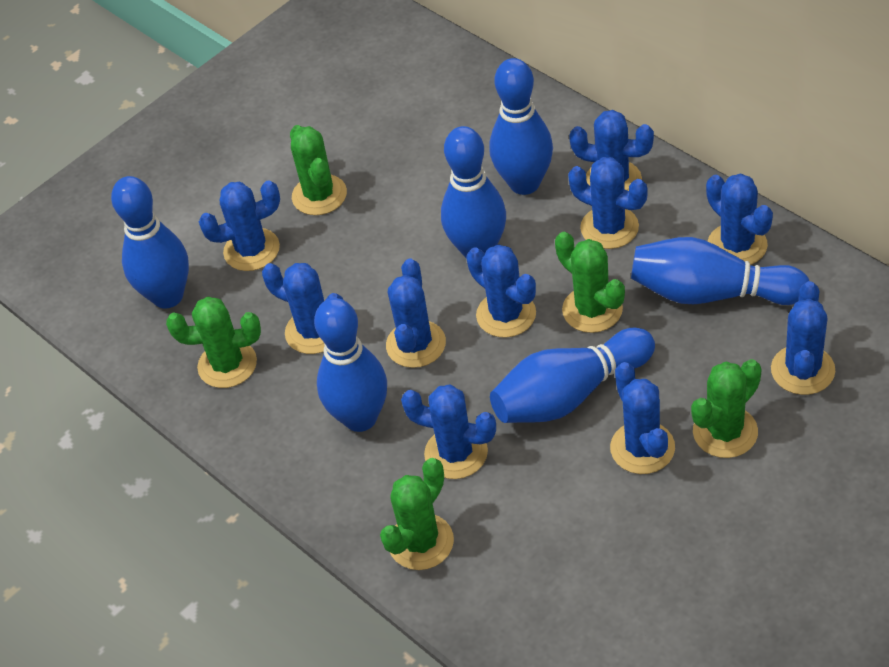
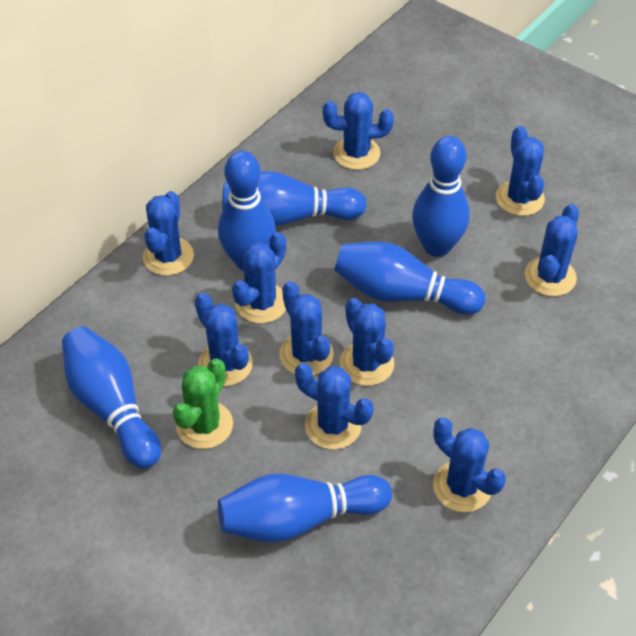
green cactus: 5 -> 1

